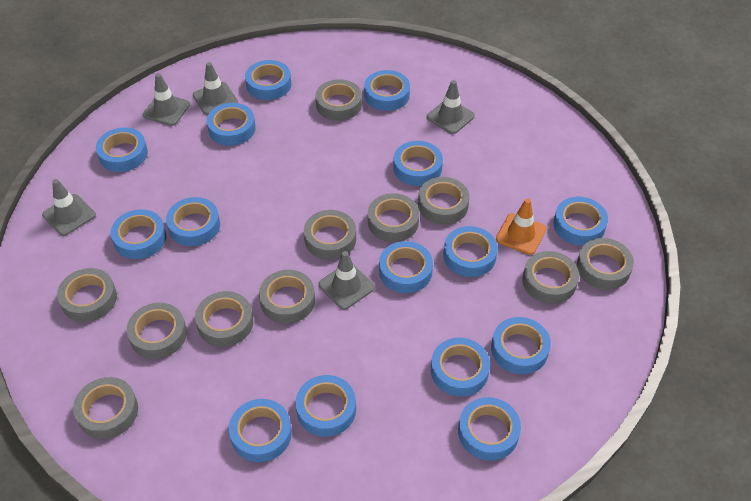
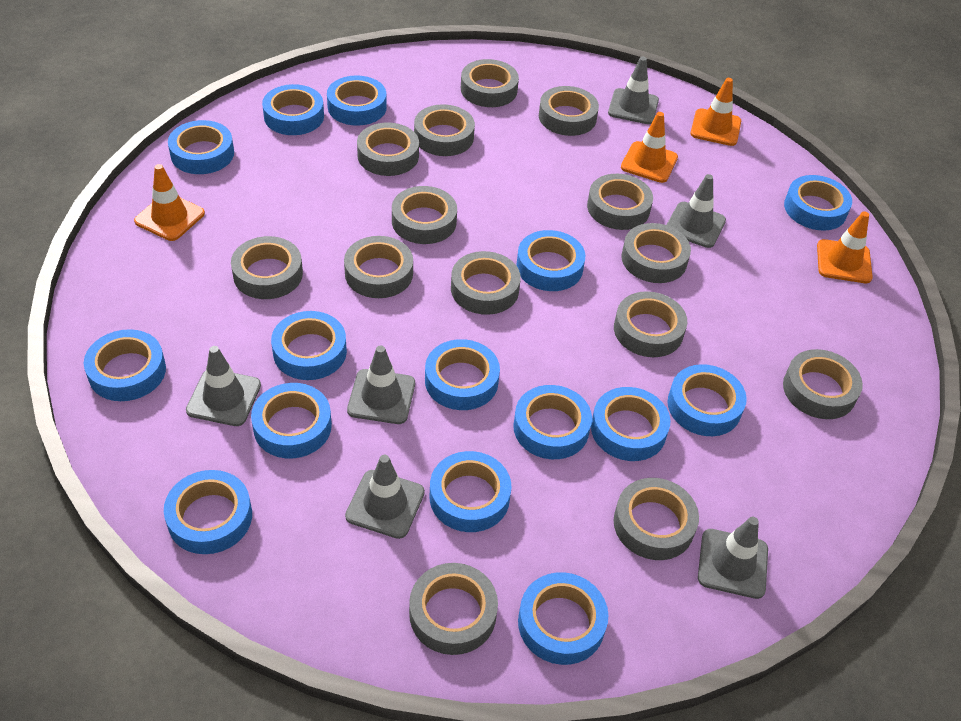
grey tape: 11 -> 14
grey traffic cone: 5 -> 6
orange traffic cone: 1 -> 4

